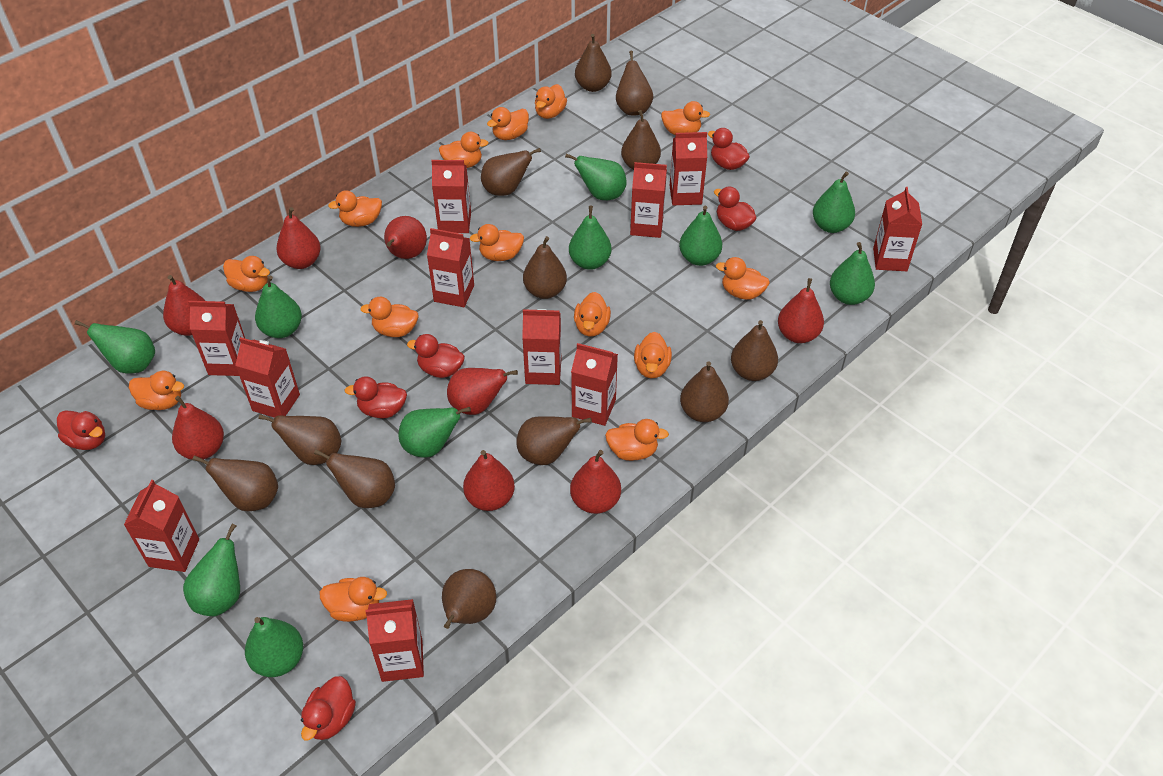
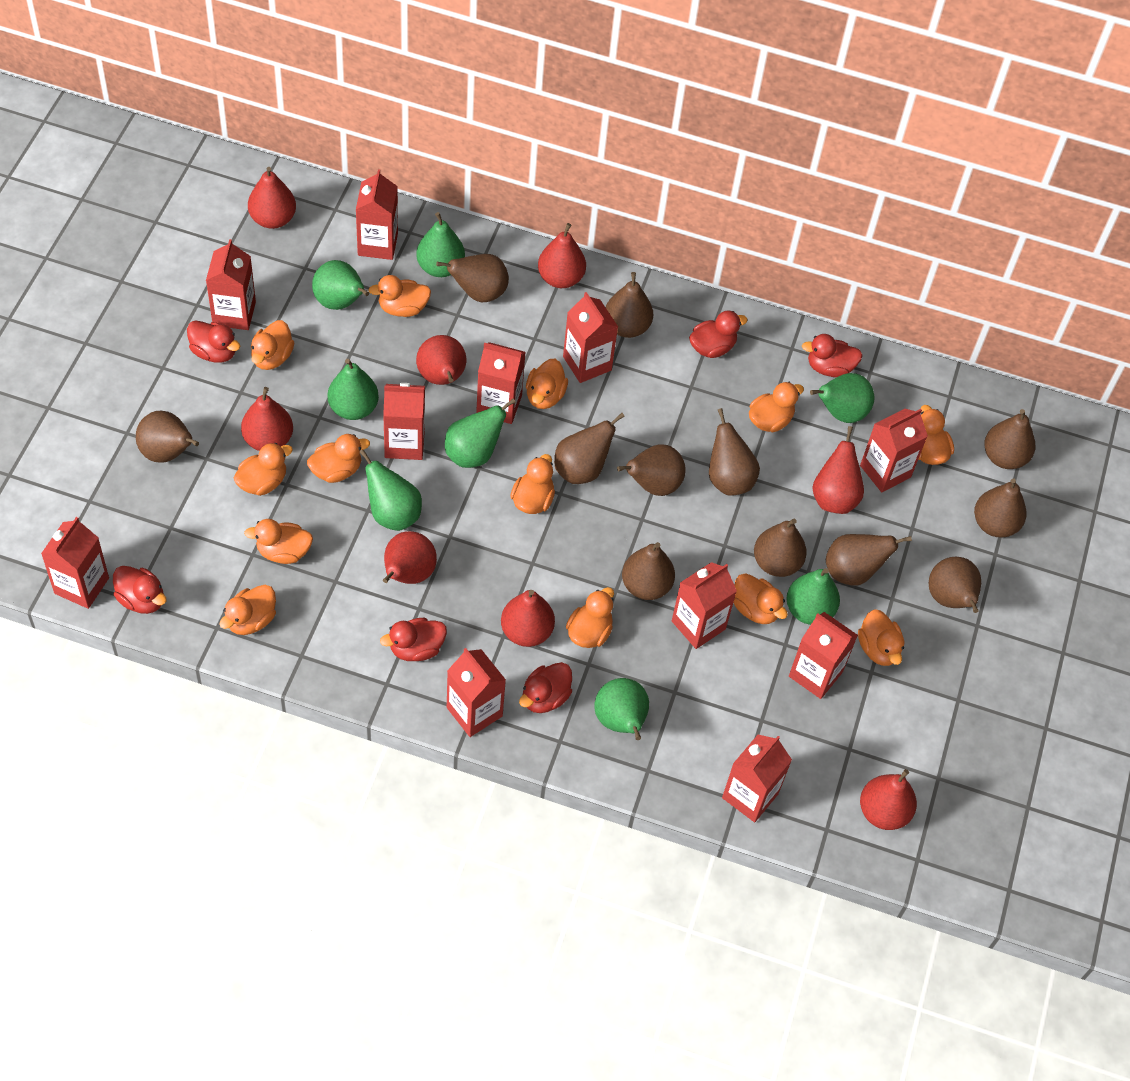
green pear: 10 -> 8
orange duck: 14 -> 13

